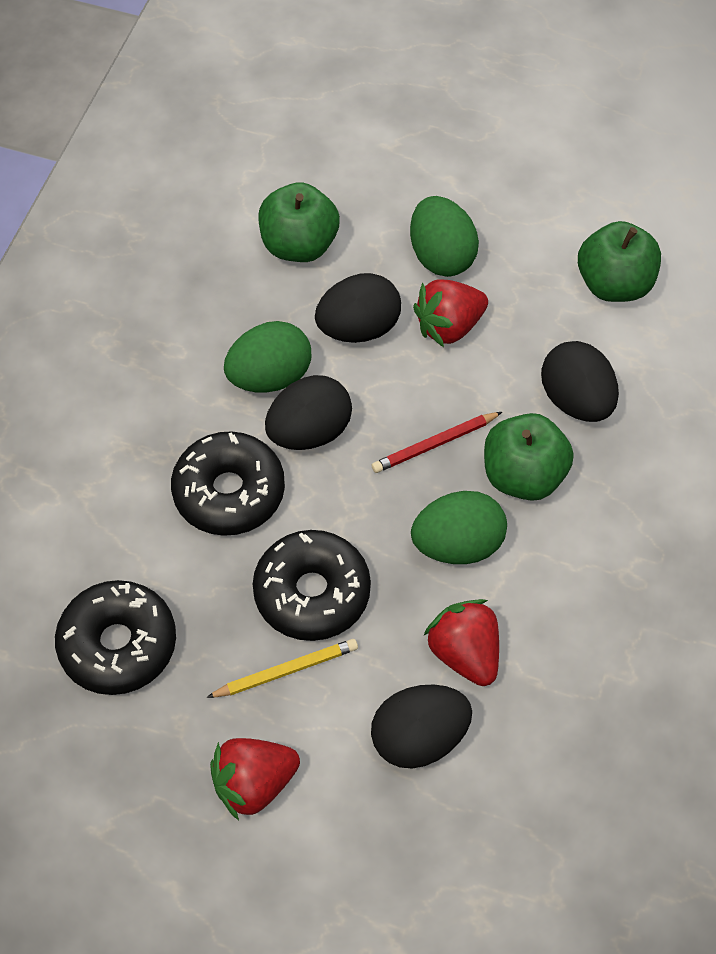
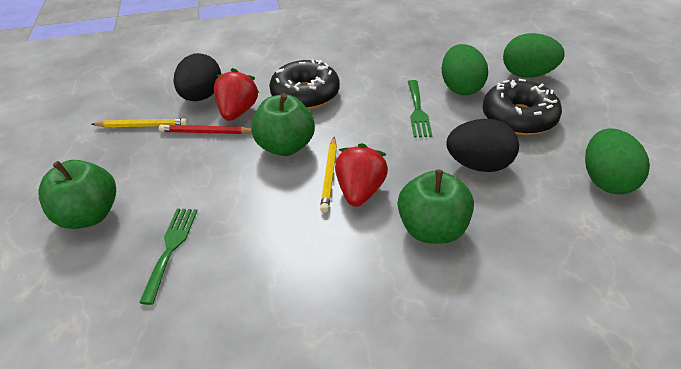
black donut: 3 -> 2
black egg: 4 -> 2
green fork: 0 -> 2
red strawberry: 3 -> 2
yellow pencil: 1 -> 2

